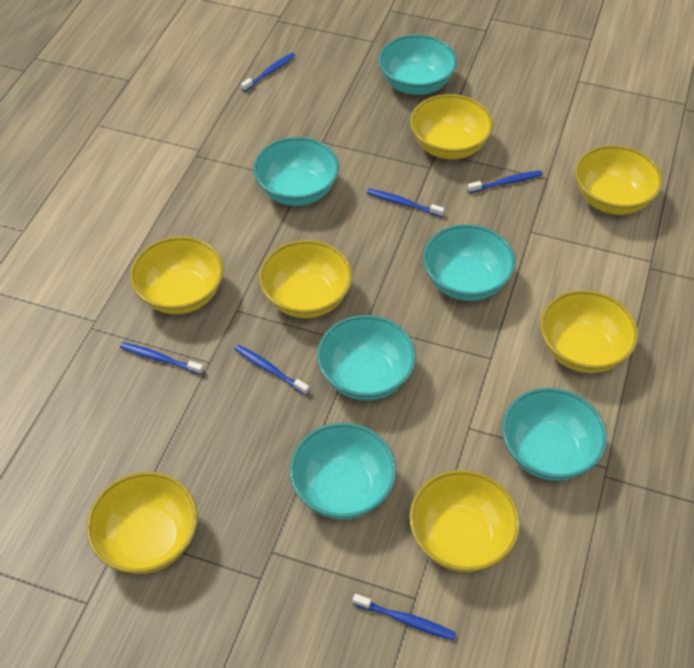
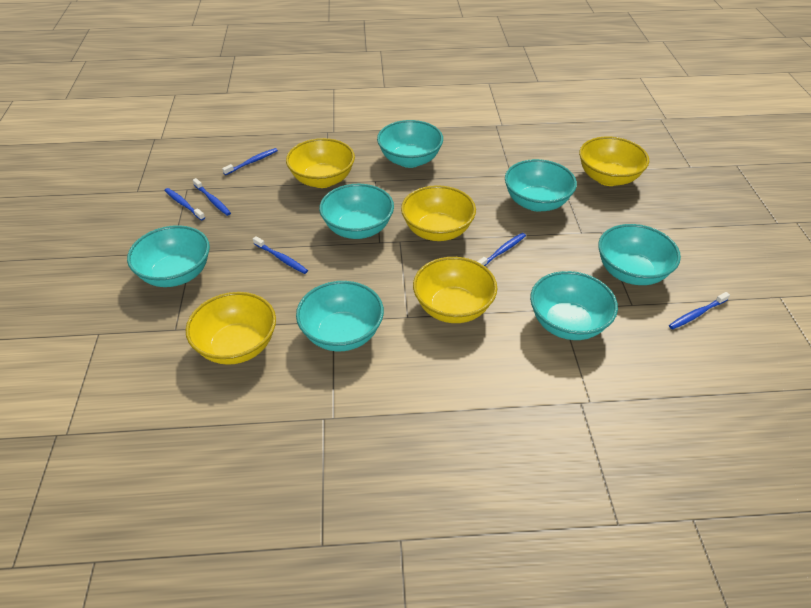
turquoise bowl: 6 -> 7
yellow bowl: 7 -> 5

